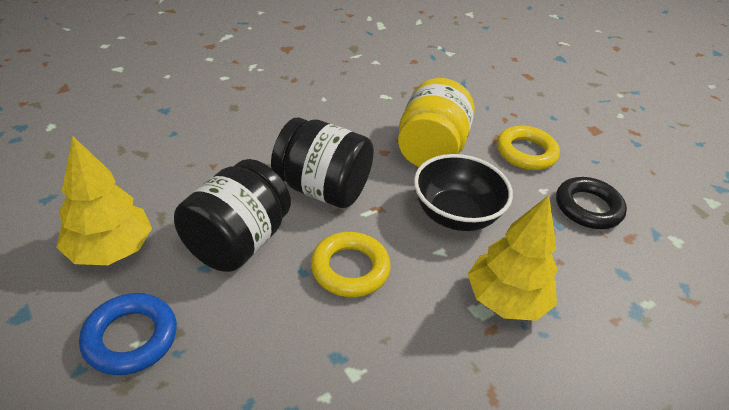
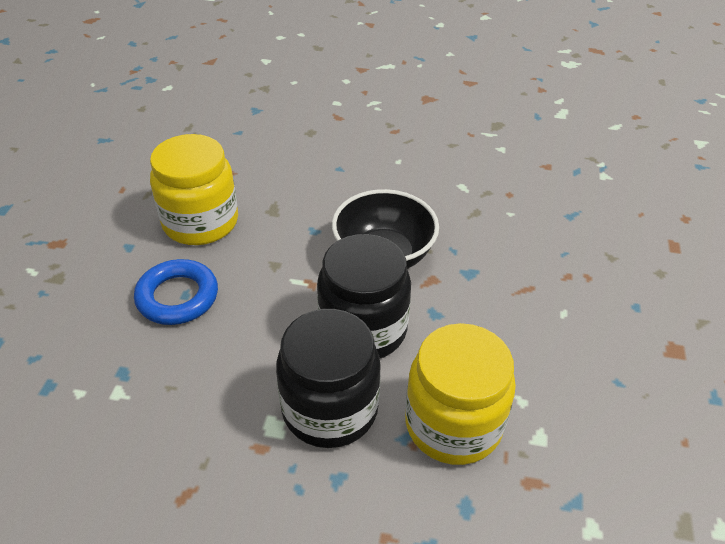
black ring: 1 -> 0
yellow jar: 1 -> 2
yellow ring: 2 -> 0
yellow tree: 2 -> 0

